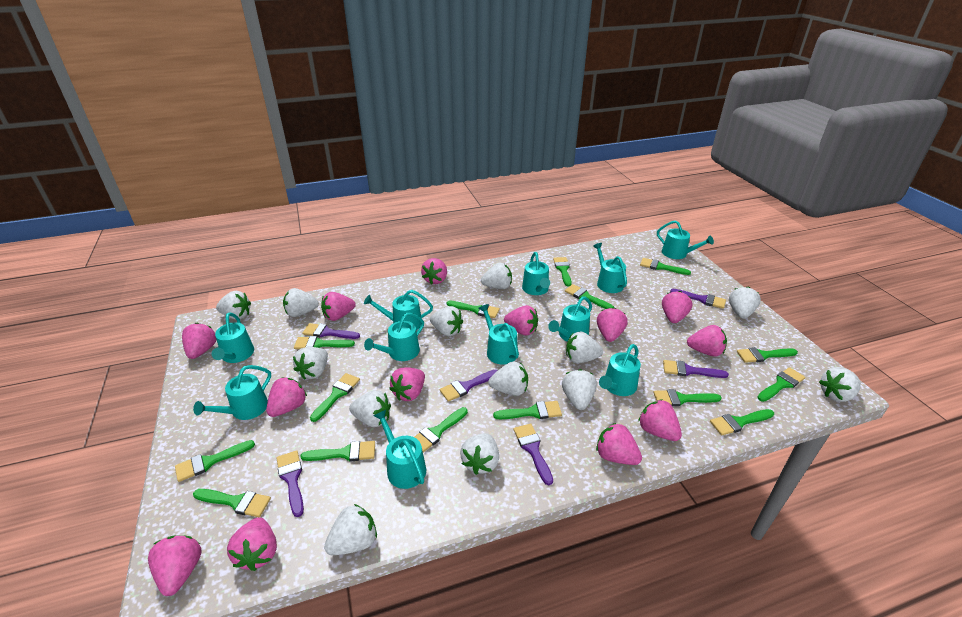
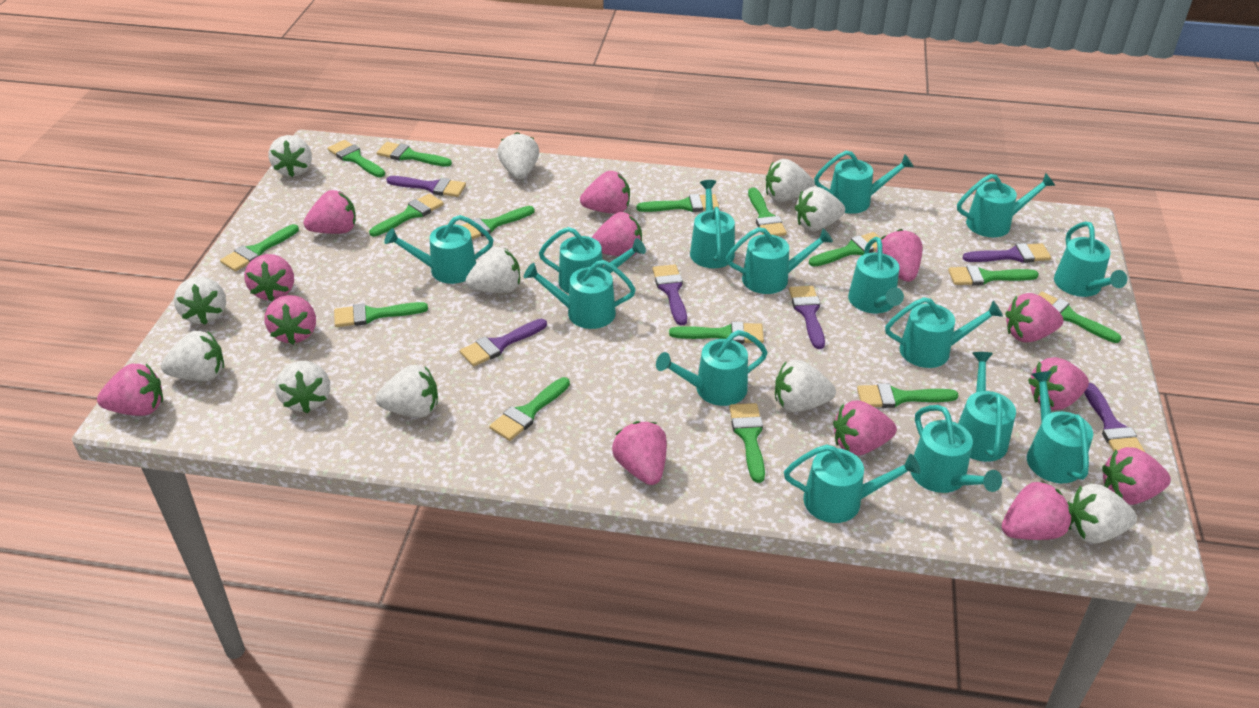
turquoise watering can: 11 -> 15
white strawberry: 13 -> 11

